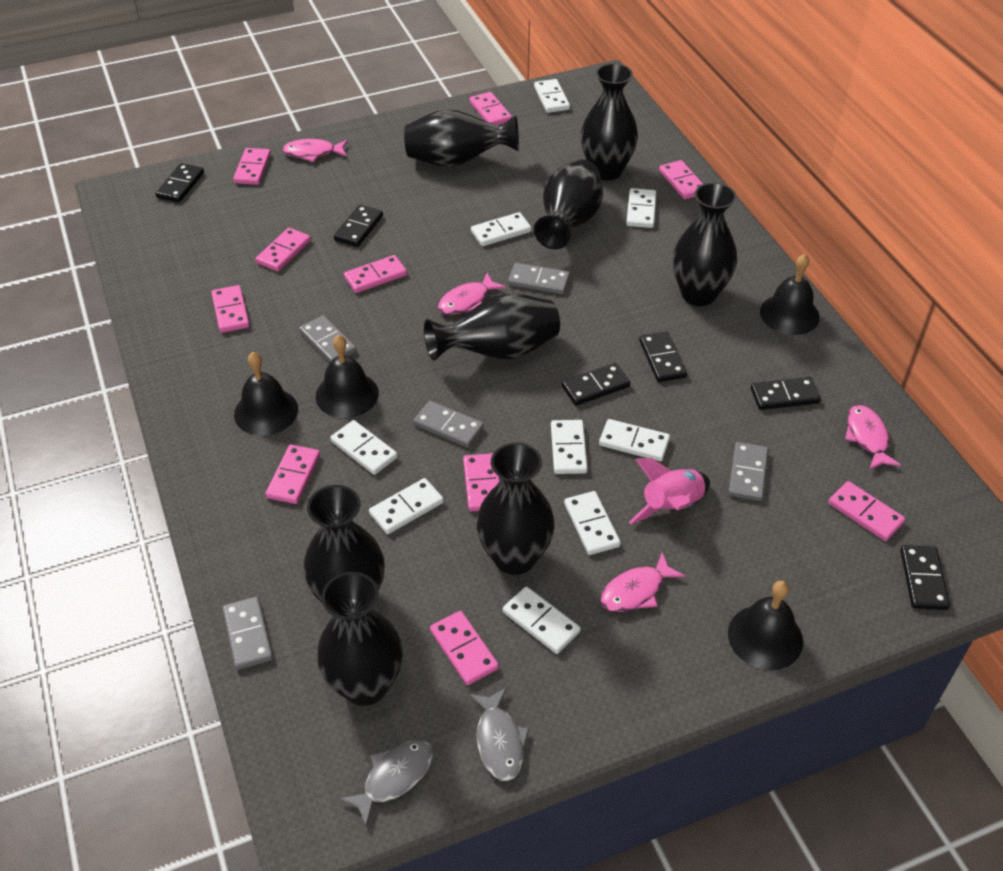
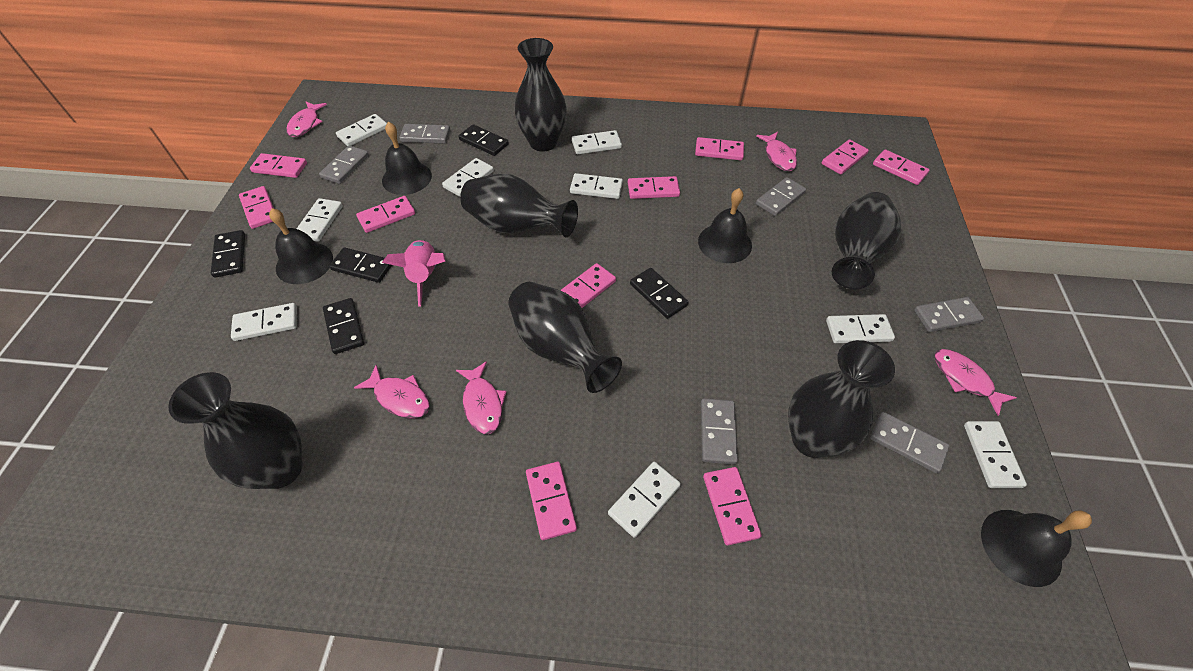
black domino: 6 -> 5
black vase: 8 -> 6
grey domino: 5 -> 6
grey fish: 2 -> 0
pink fish: 4 -> 5

